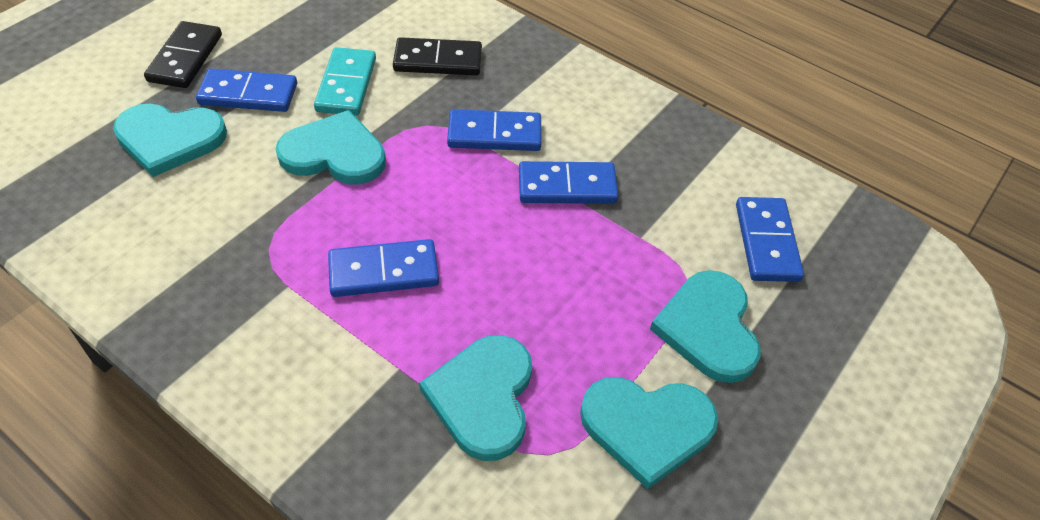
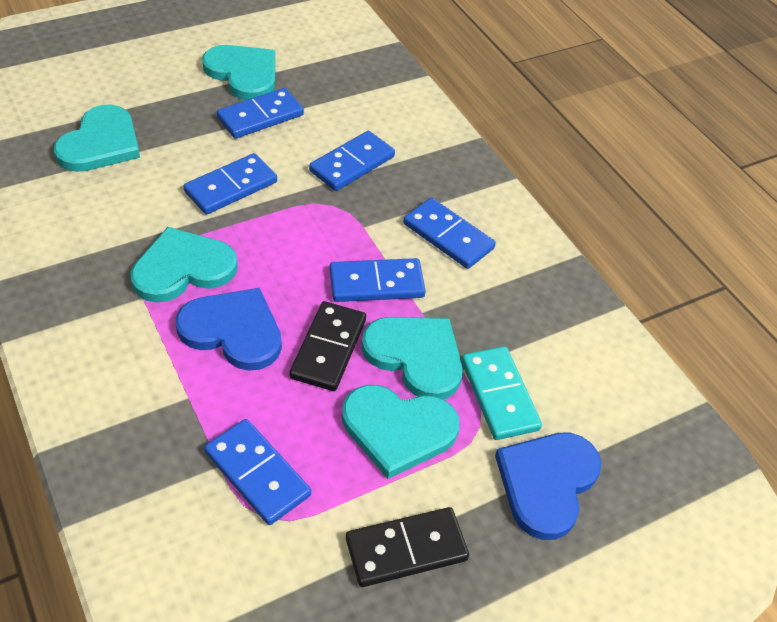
blue domino: 5 -> 6
blue heart: 0 -> 2

